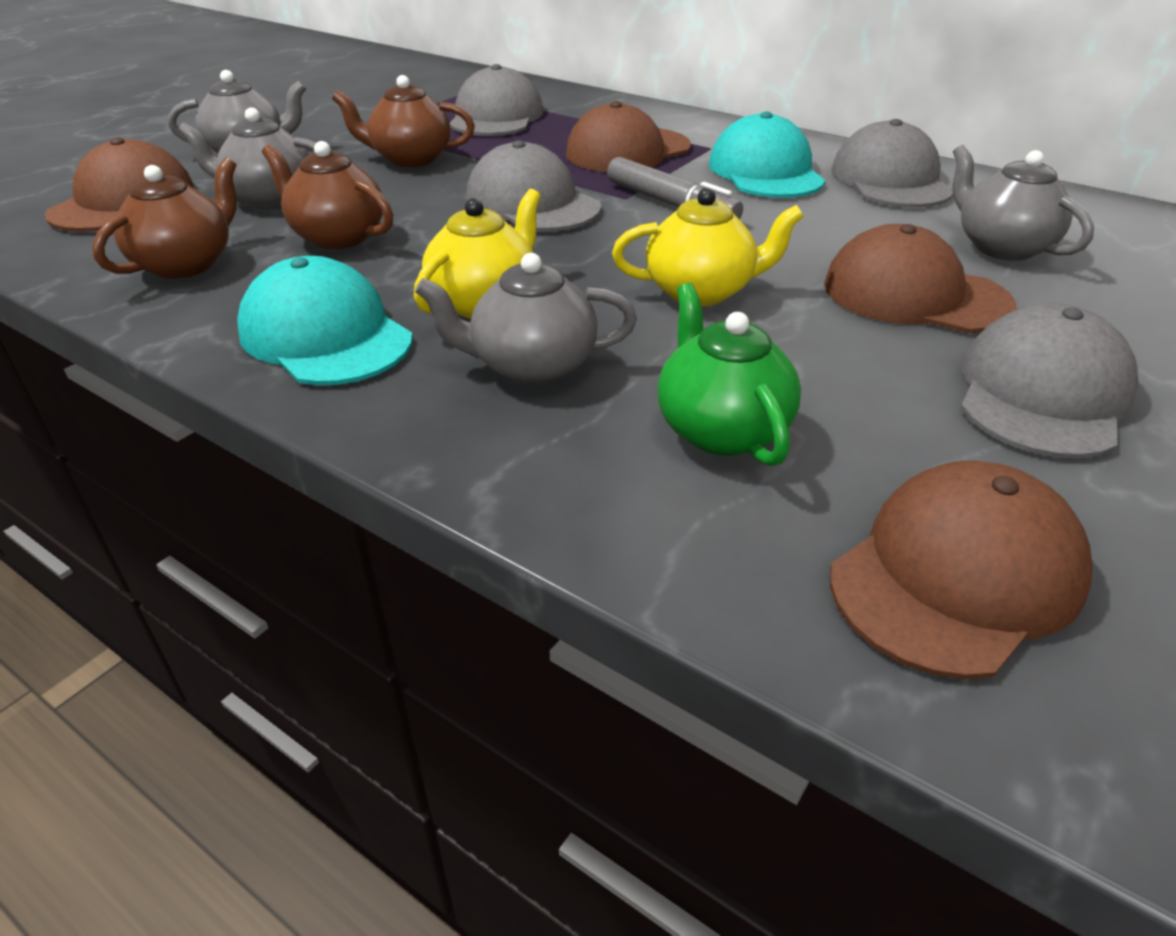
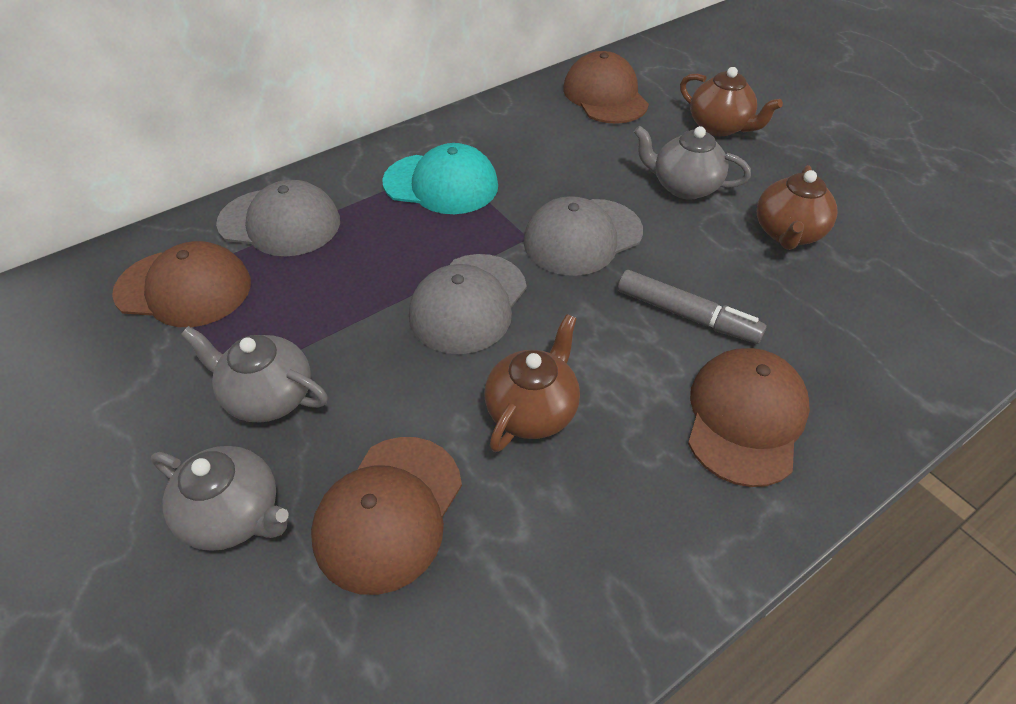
green teapot: 1 -> 0
grey cap: 4 -> 3
grey teapot: 4 -> 3
turquoise cap: 2 -> 1
yellow teapot: 2 -> 0

